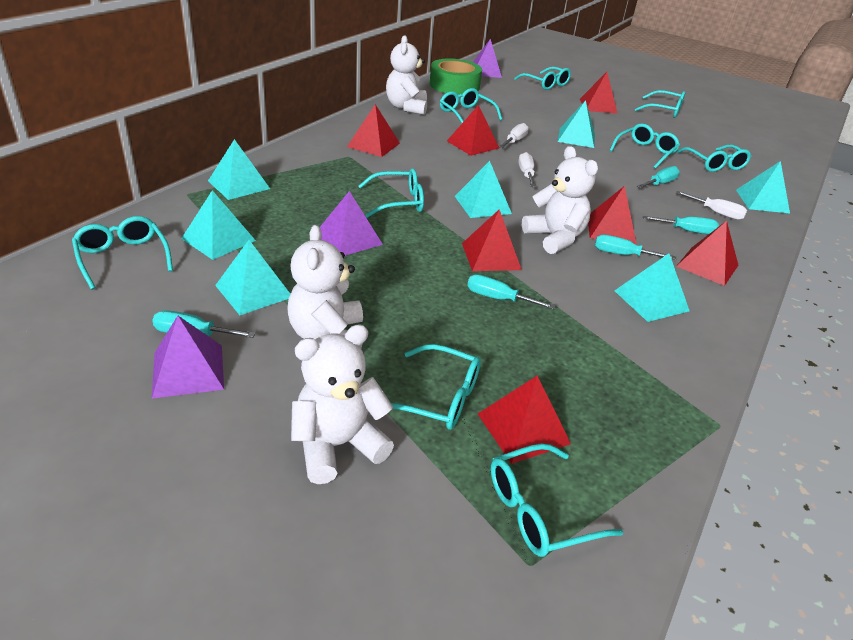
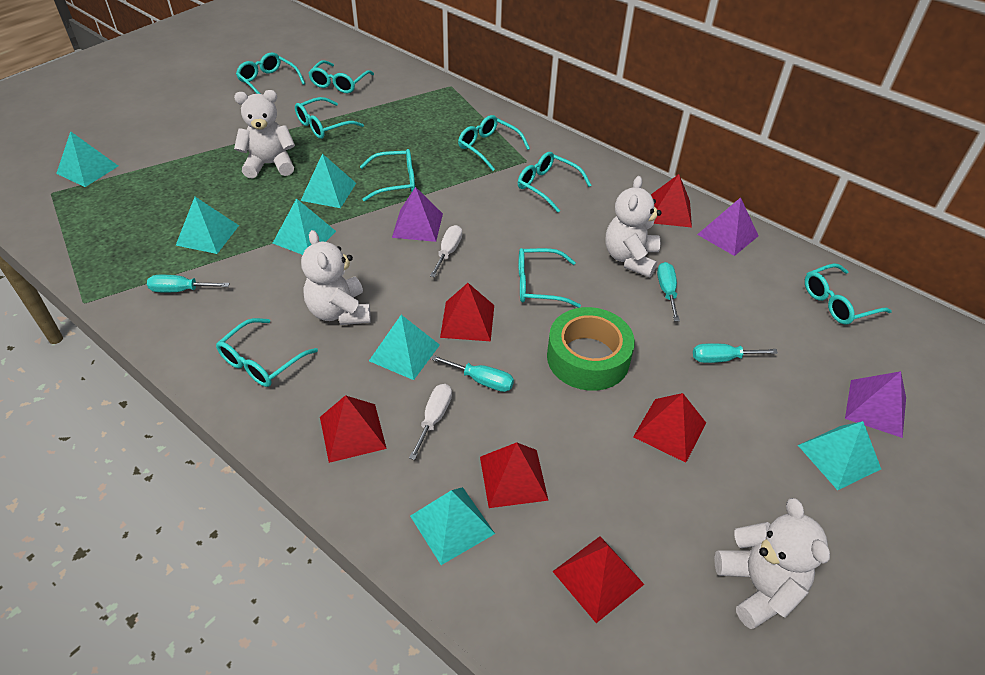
red pyramid: 7 -> 6
turquoise screwdriver: 5 -> 4
white screwdriver: 3 -> 2

